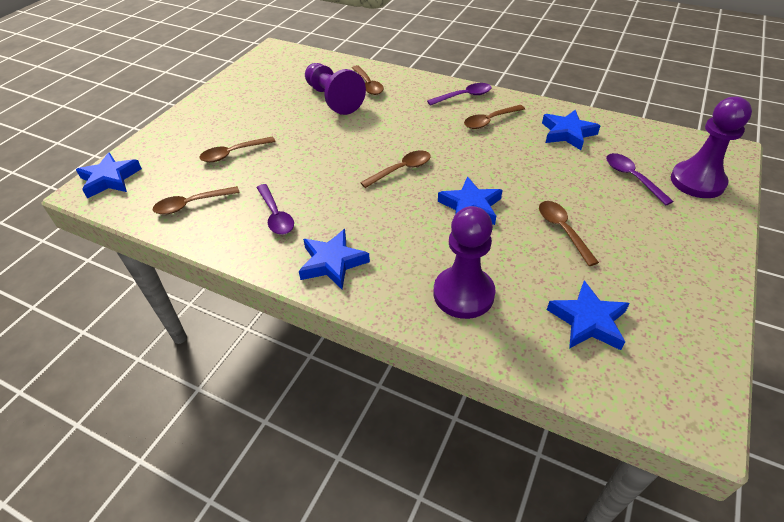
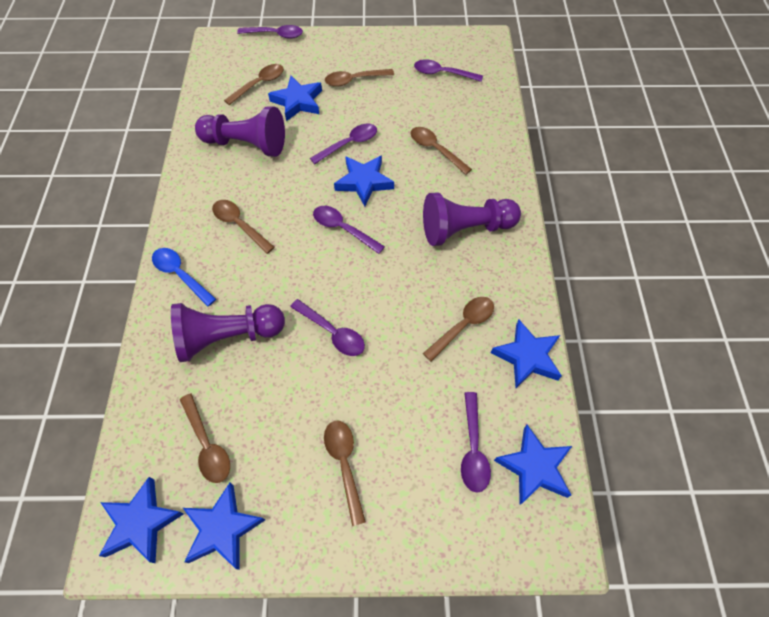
blue spoon: 0 -> 1
blue star: 5 -> 6
brown spoon: 6 -> 7
purple spoon: 3 -> 6

